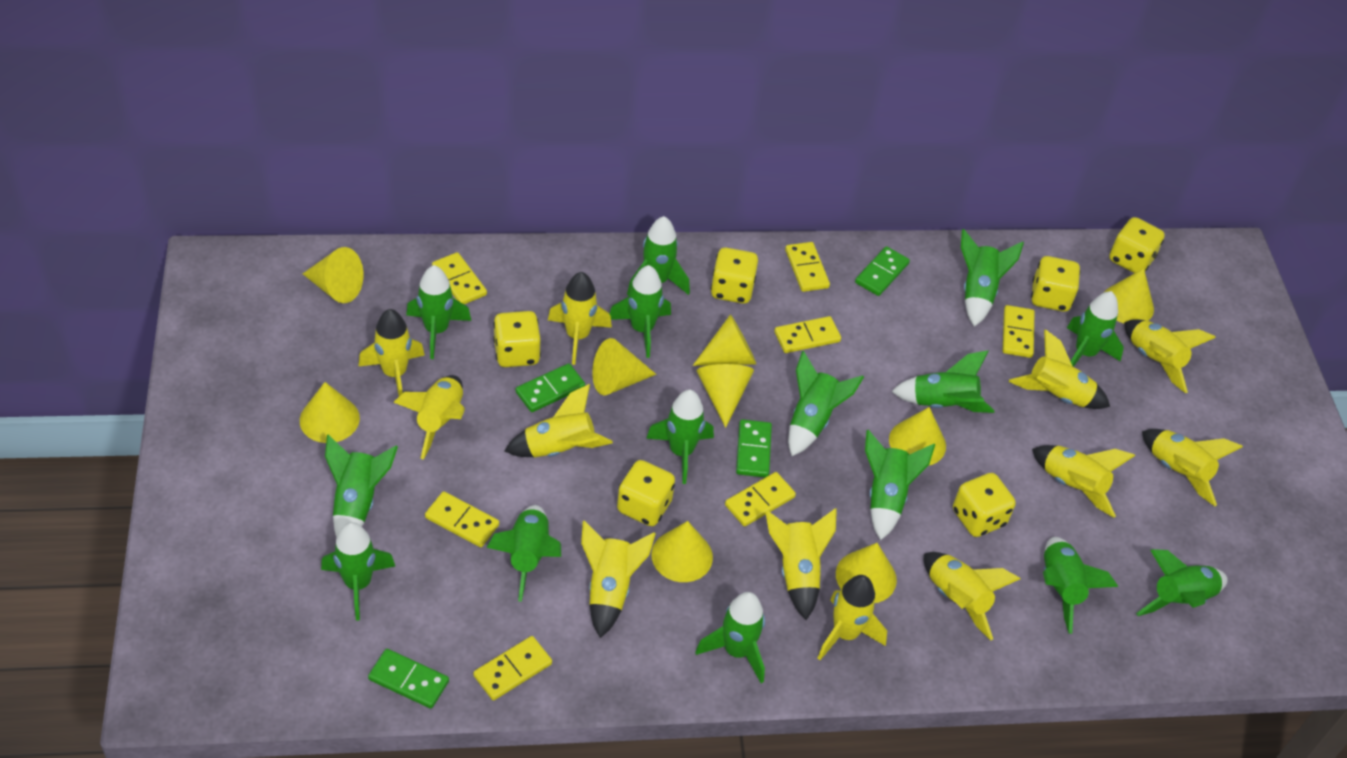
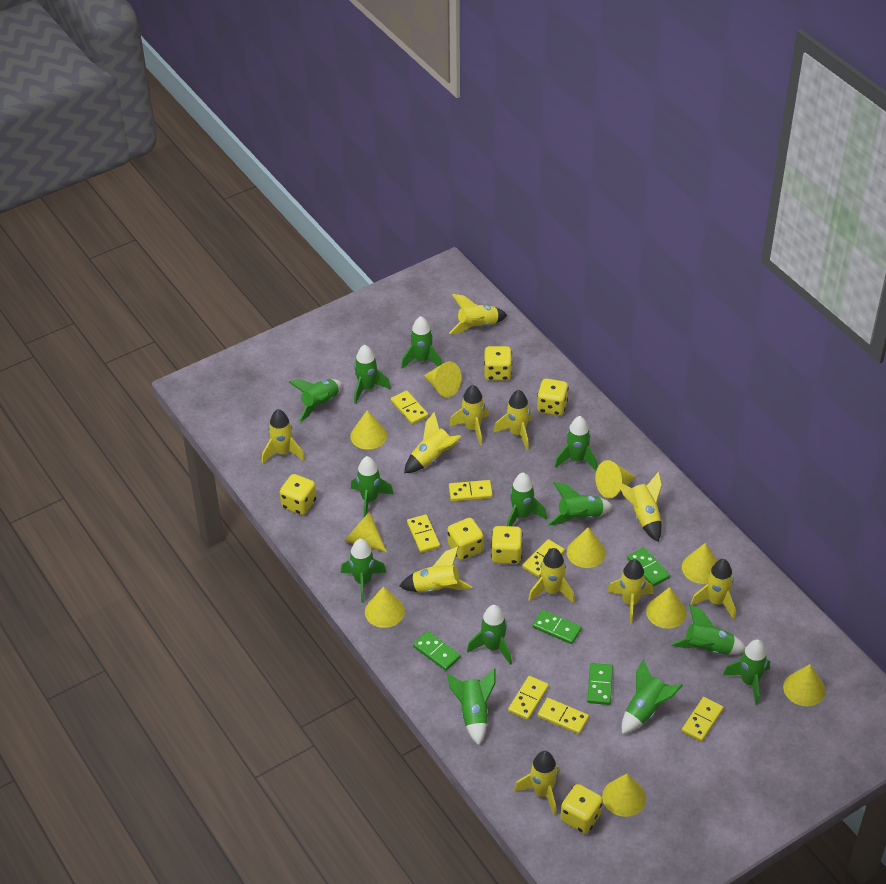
green rocket: 15 -> 13
yellow cone: 9 -> 10
yellow rocket: 12 -> 11

